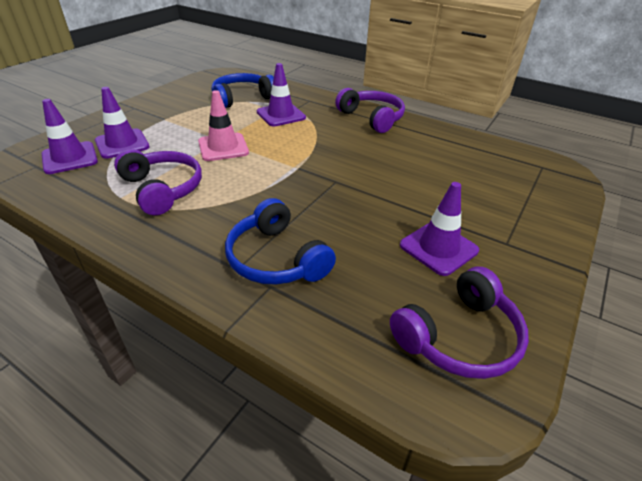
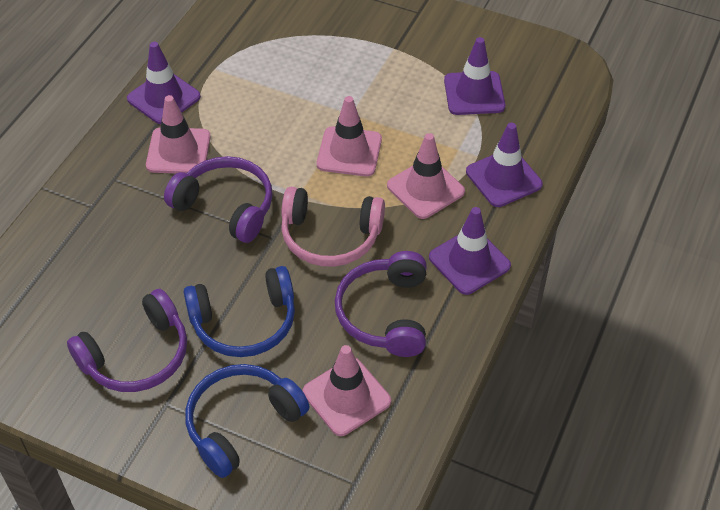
pink headphones: 0 -> 1
pink traffic cone: 1 -> 4

